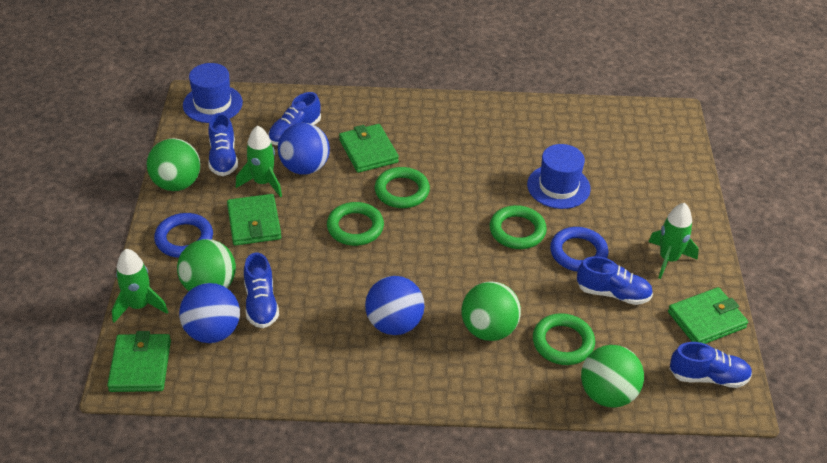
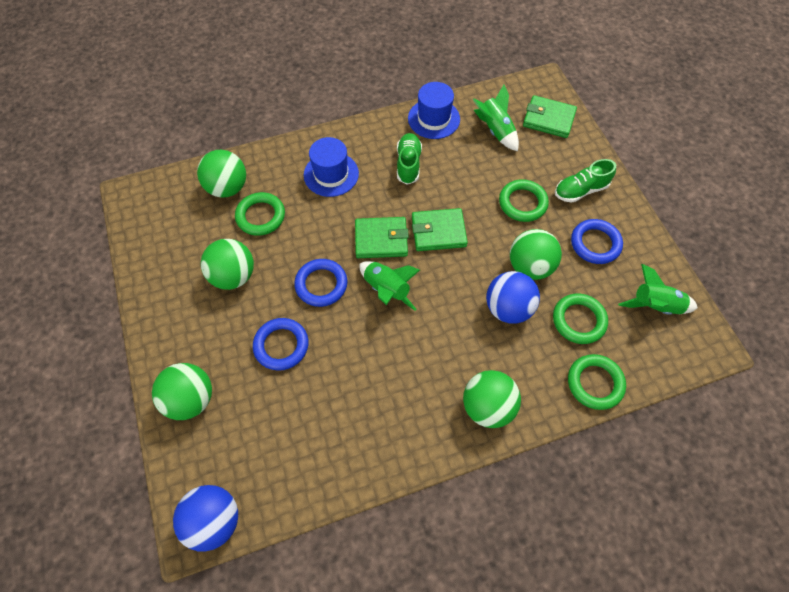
blue ball: 3 -> 2
blue ring: 2 -> 3
blue shoe: 5 -> 0
green ball: 4 -> 5
green shoe: 0 -> 2
green wallet: 4 -> 3

